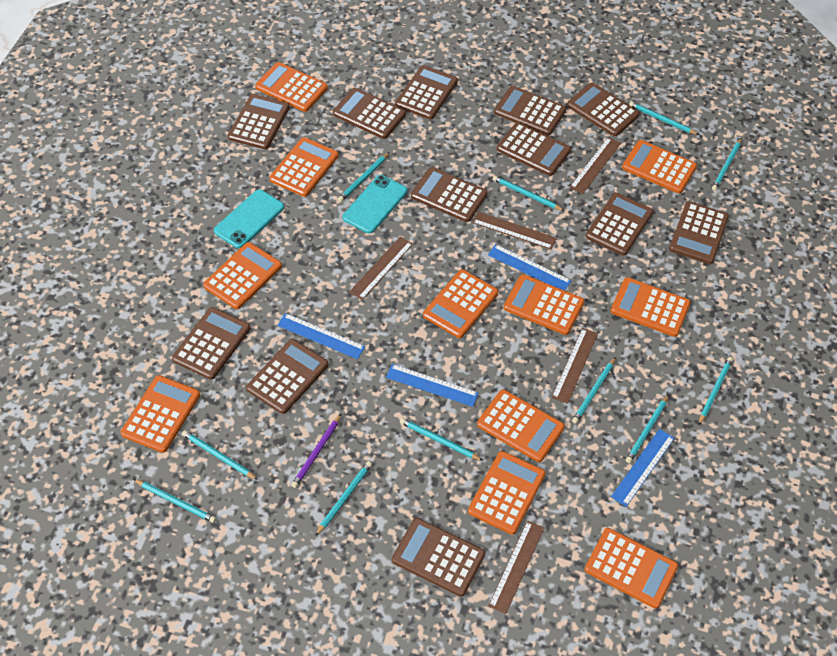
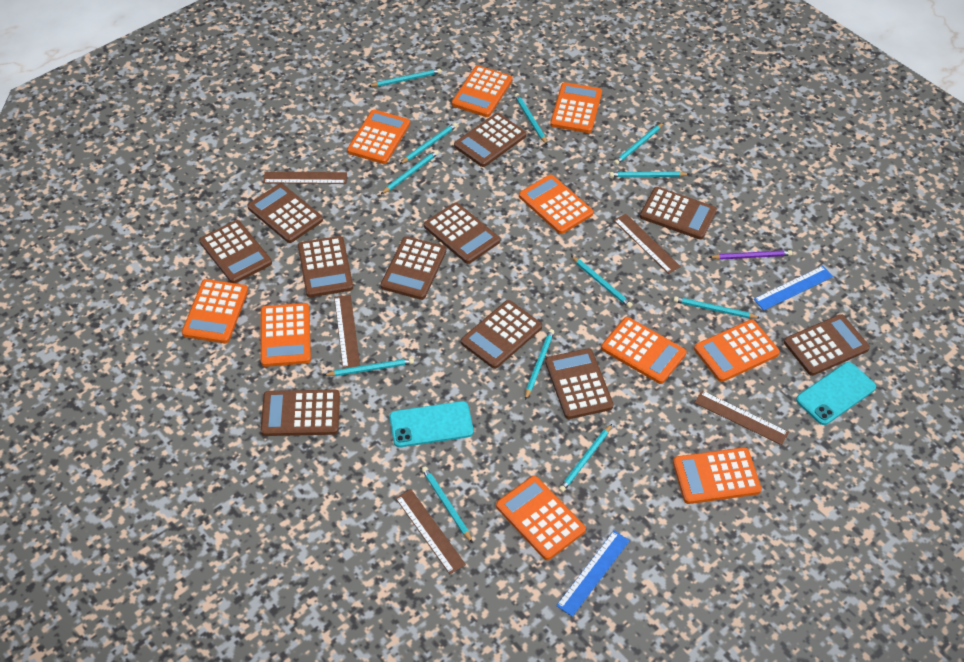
blue ruler: 4 -> 2
brown calculator: 12 -> 11
orange calculator: 11 -> 10
turquoise pencil: 11 -> 12

